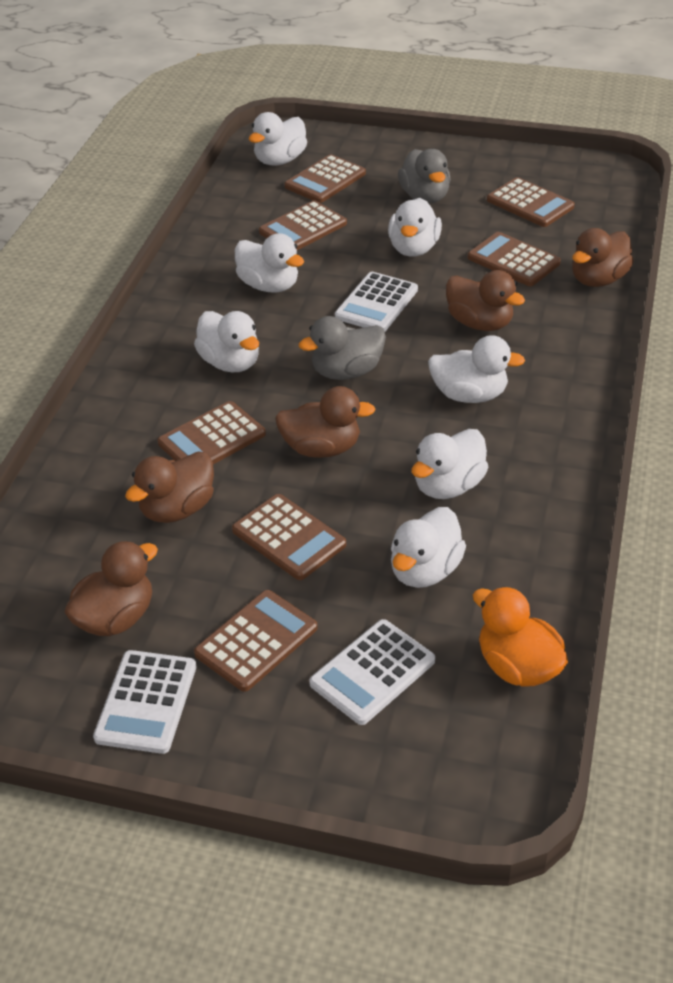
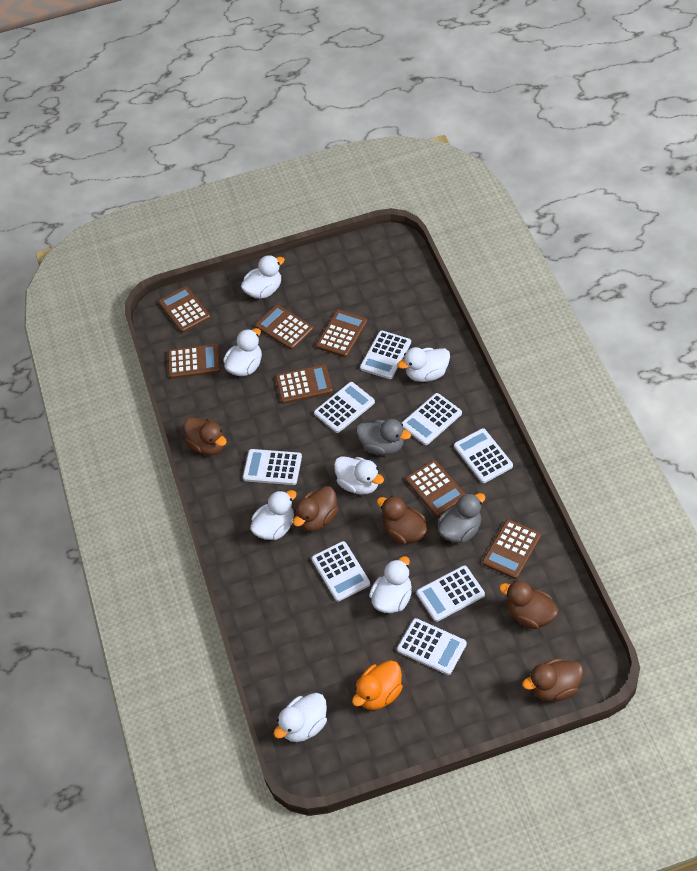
white calculator: 3 -> 8

